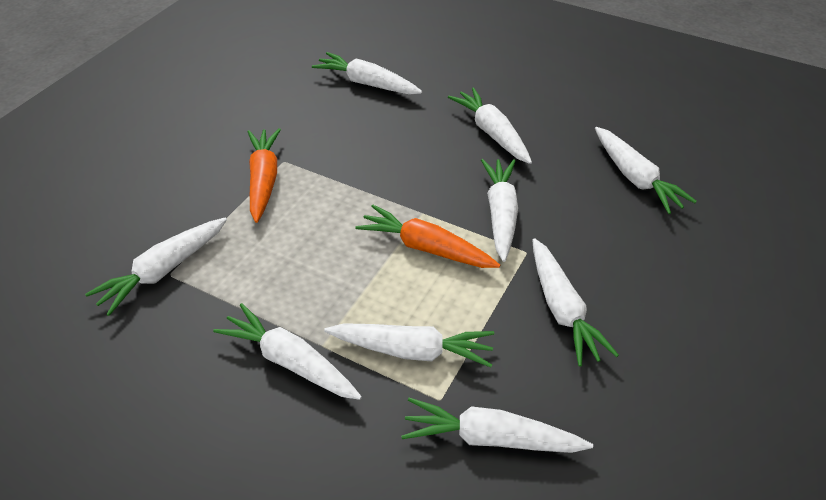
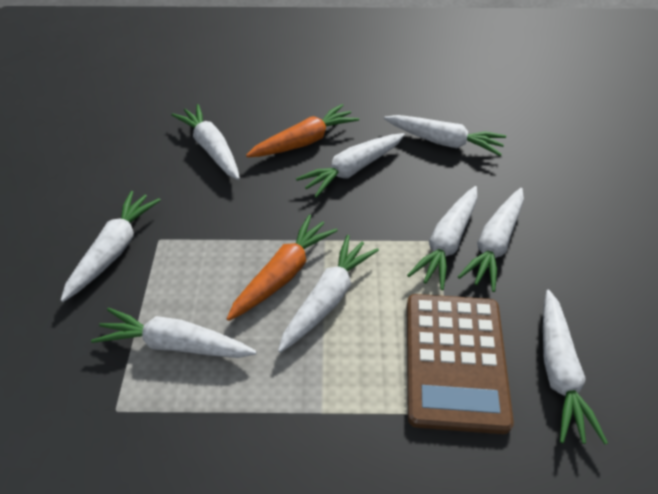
brown calculator: 0 -> 1

